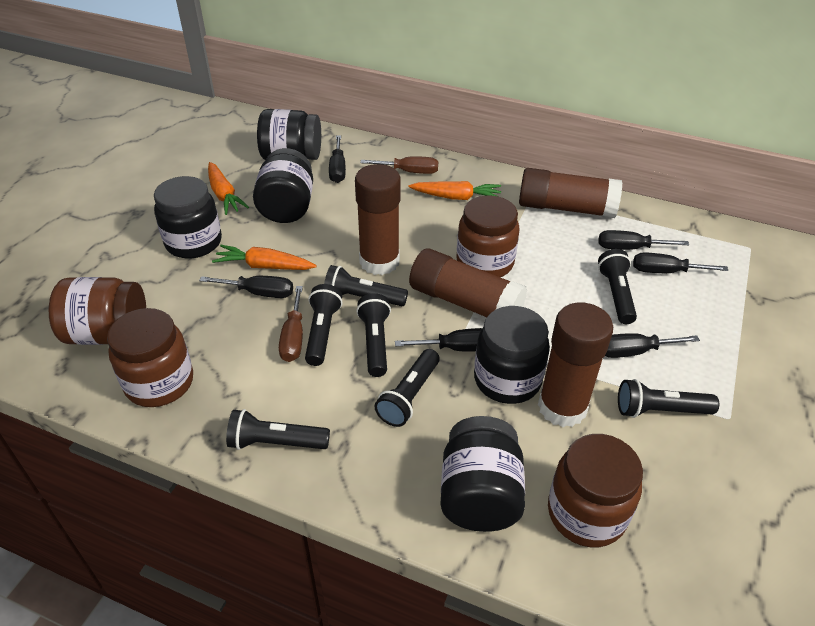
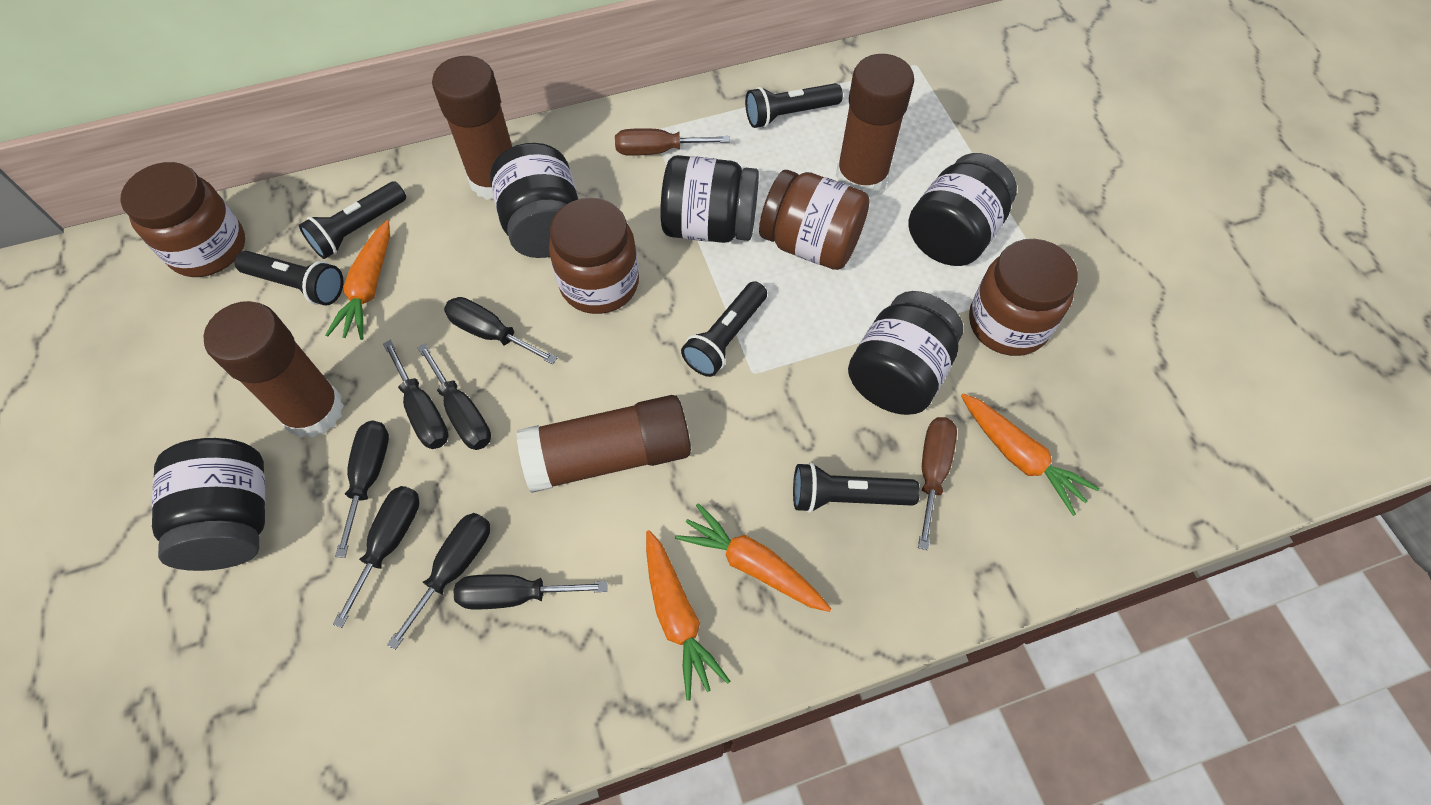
black flashlight: 7 -> 5
black screwdriver: 6 -> 7
orange carrot: 3 -> 4

